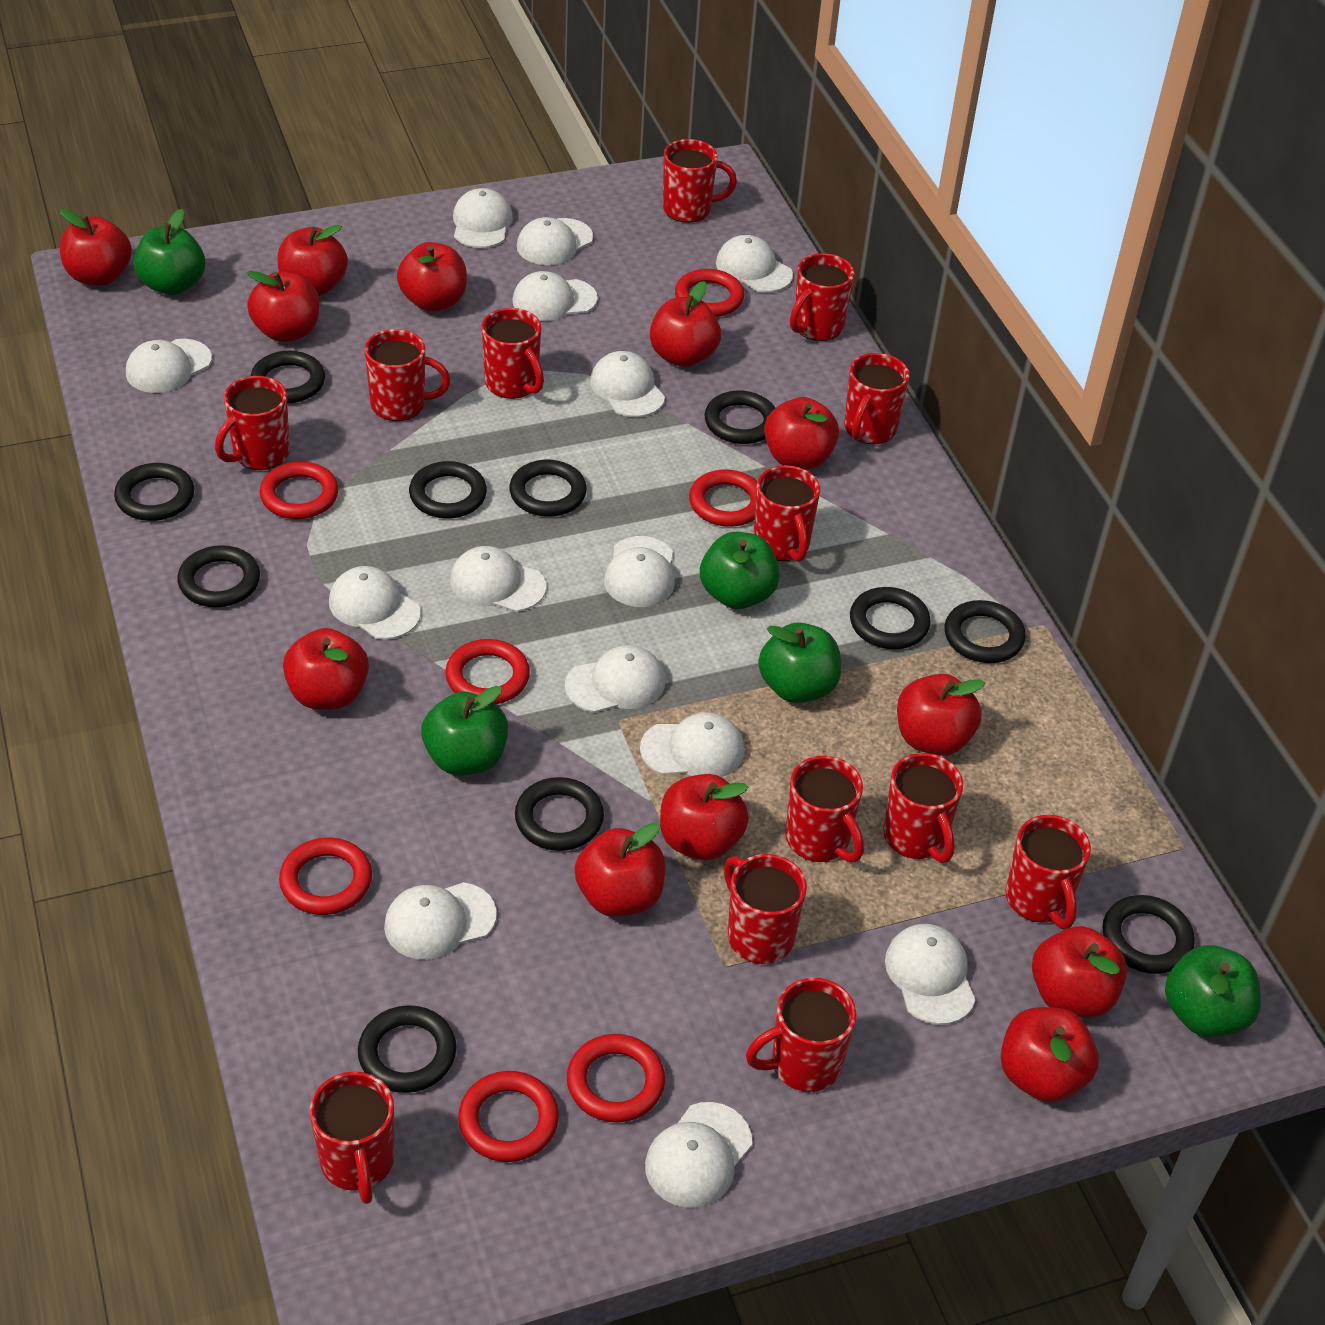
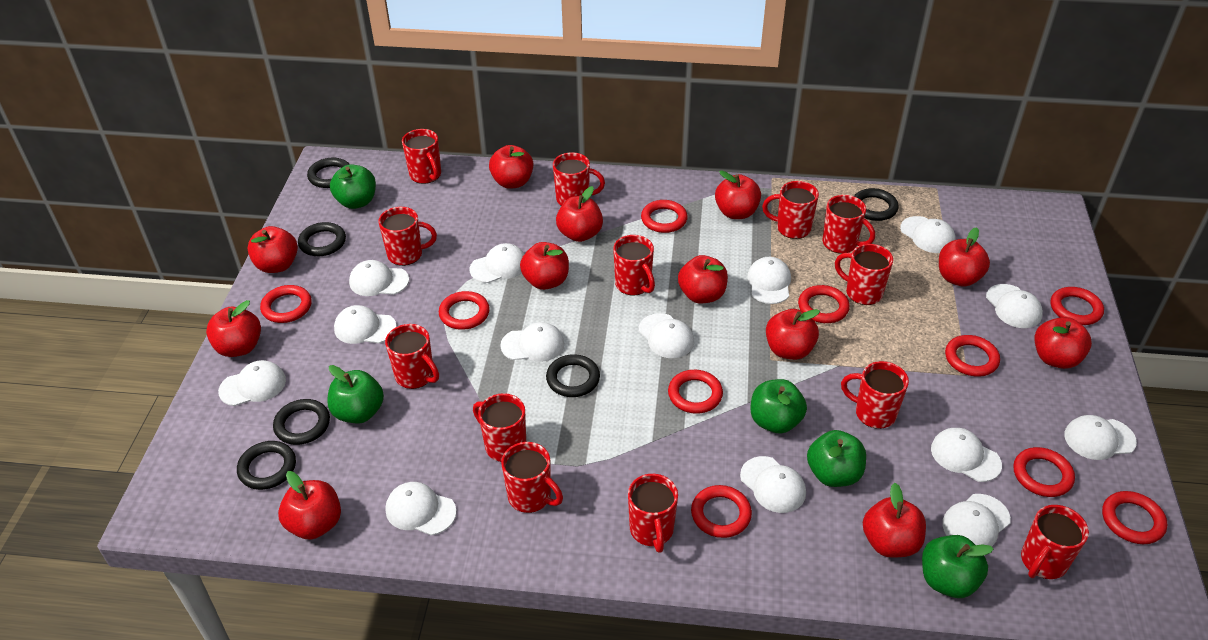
black ring: 11 -> 6
red ring: 7 -> 10

